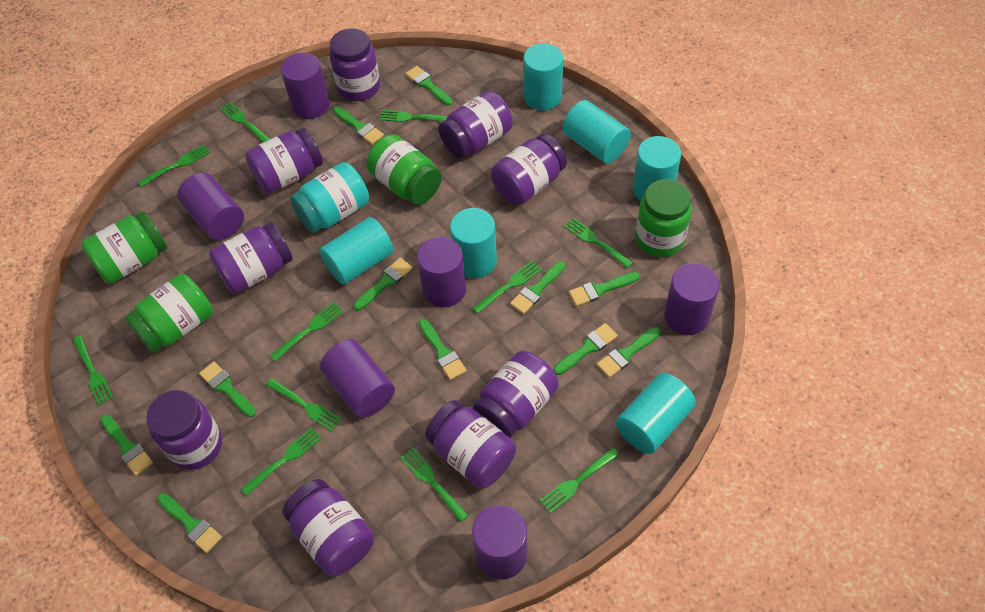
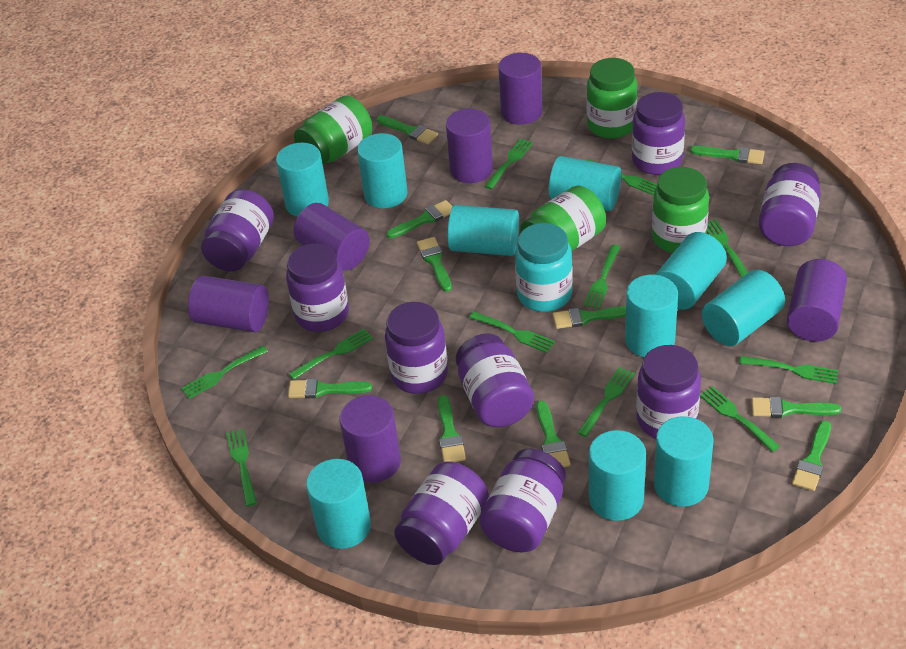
green brush: 11 -> 10
turquoise cylinder: 6 -> 10

